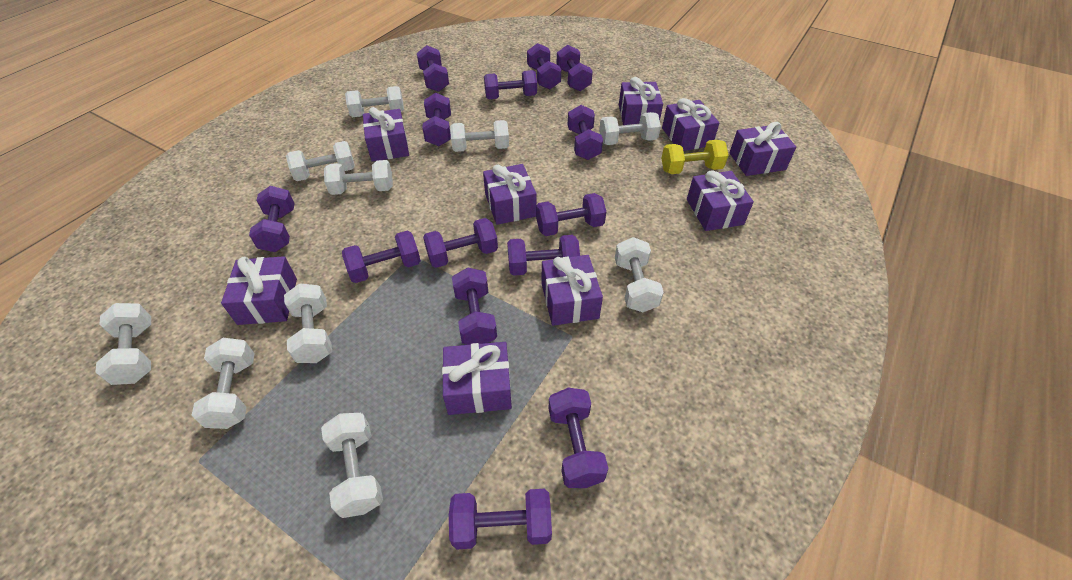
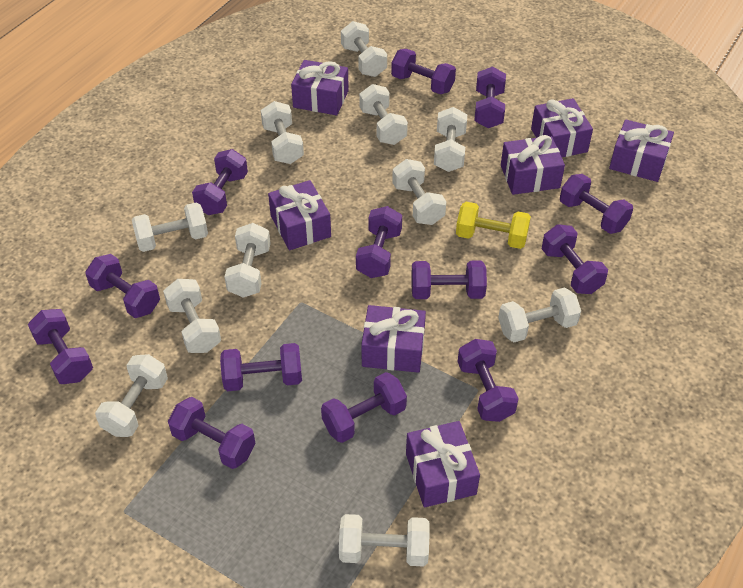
purple dumbbell: 14 -> 13
purple gift: 9 -> 7
white dumbbell: 10 -> 11

